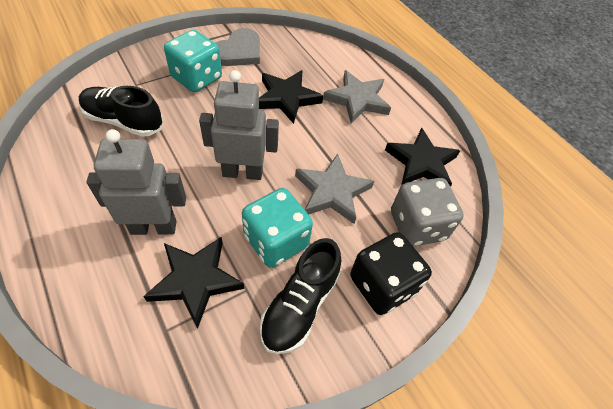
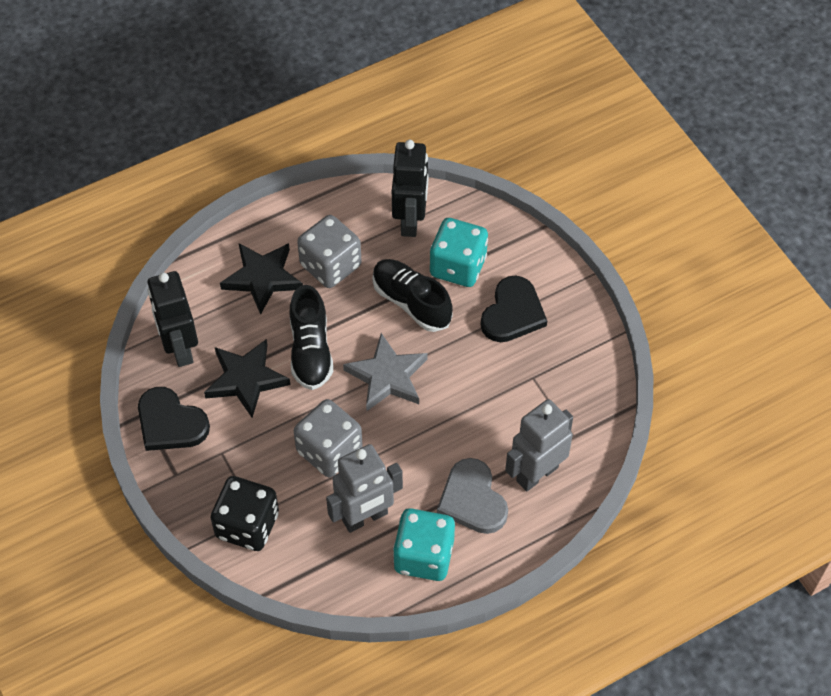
black heart: 0 -> 2
black robot: 0 -> 2
black star: 3 -> 2
grey dice: 1 -> 2
grey star: 2 -> 1

